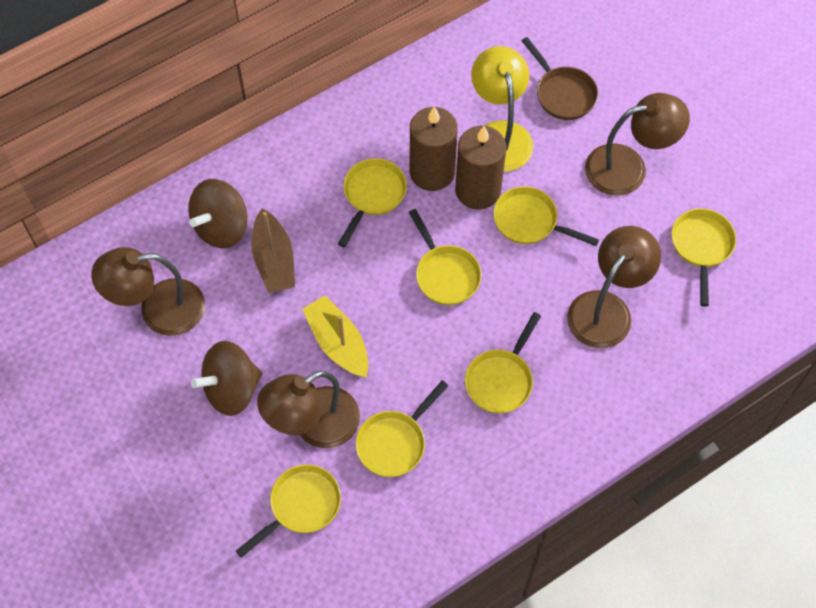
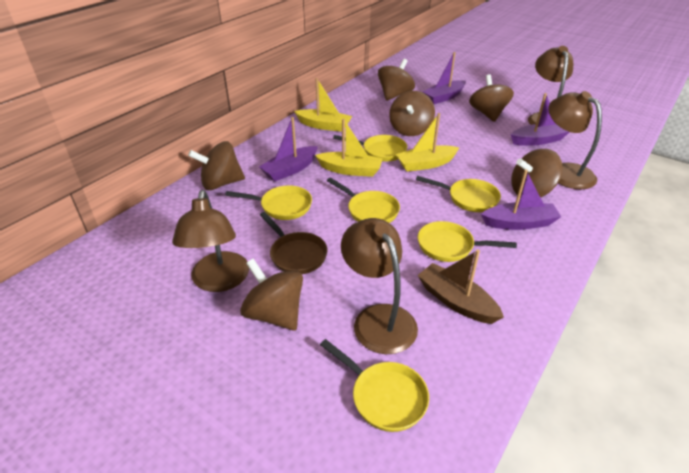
brown candle: 2 -> 0
brown spinning top: 2 -> 6
purple boat: 0 -> 4
yellow boat: 1 -> 3
yellow lamp: 1 -> 0
yellow pan: 7 -> 6

